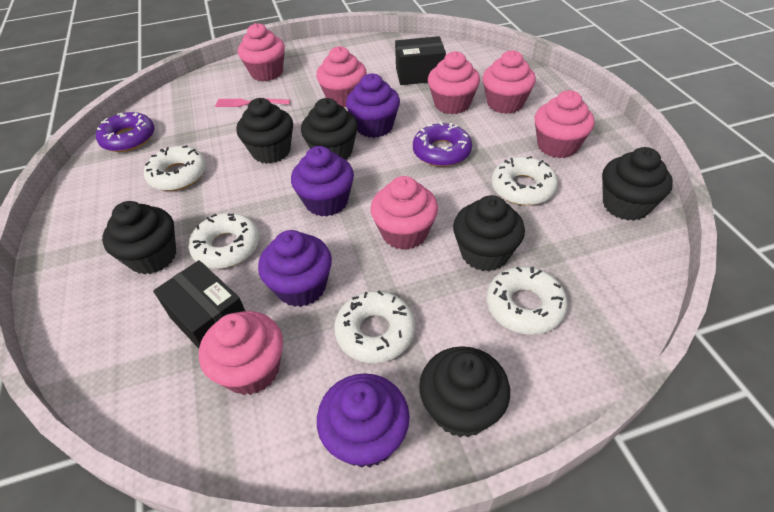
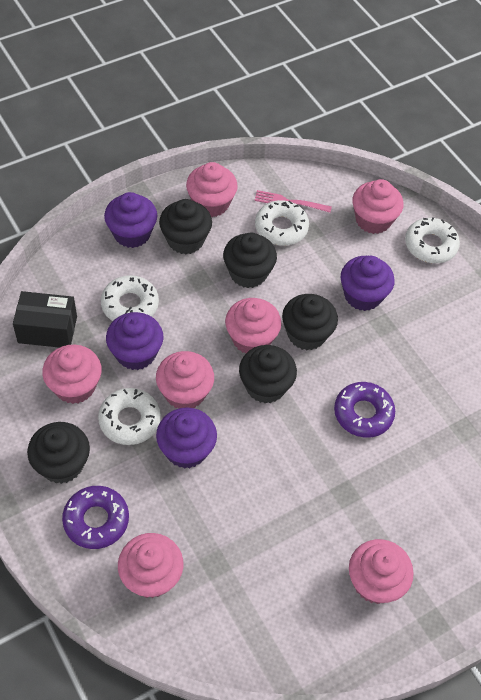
black box: 2 -> 1
black cupcake: 6 -> 5
white donut: 5 -> 4

